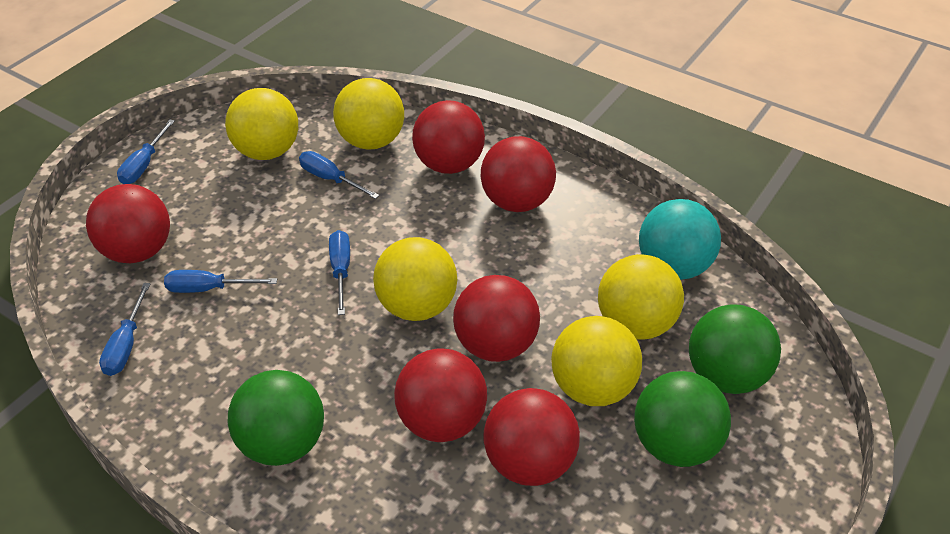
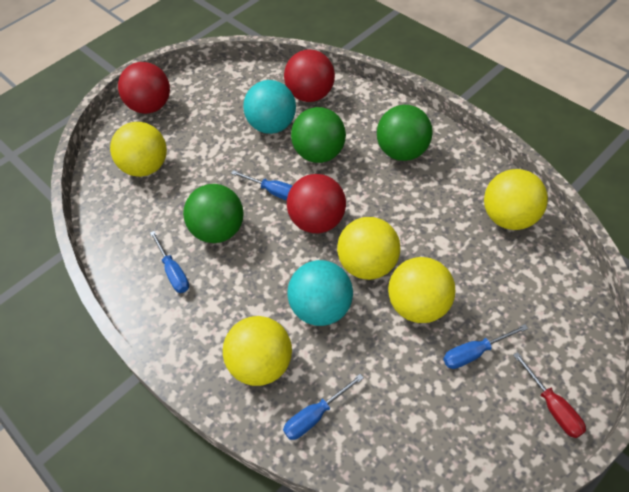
blue screwdriver: 5 -> 4
red ball: 6 -> 3
red screwdriver: 0 -> 1
turquoise ball: 1 -> 2

